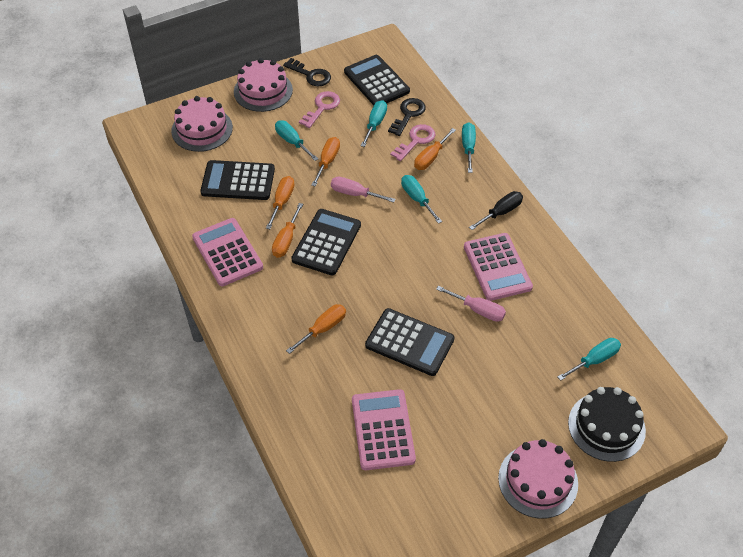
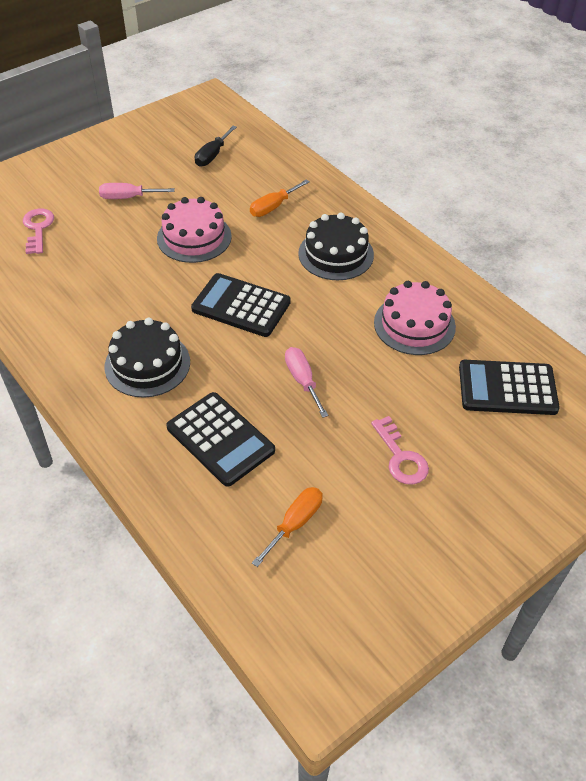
black cake: 1 -> 2
black calculator: 4 -> 3
black key: 2 -> 0
orange screwdriver: 5 -> 2
pink cake: 3 -> 2
pink calculator: 3 -> 0
turquoise screwdriver: 5 -> 0

